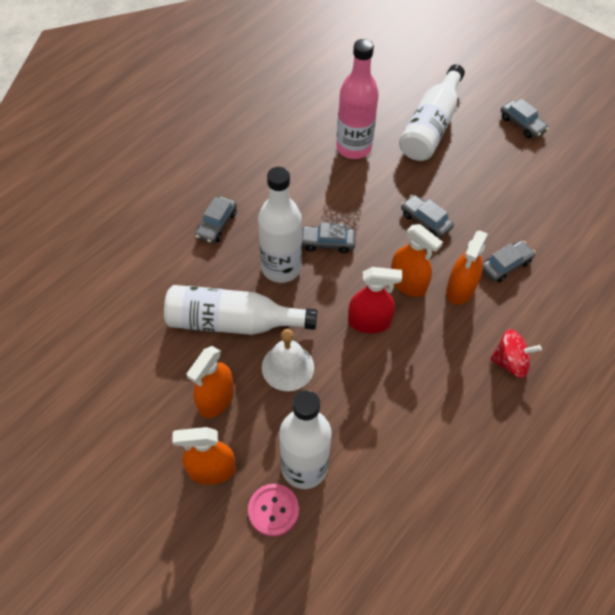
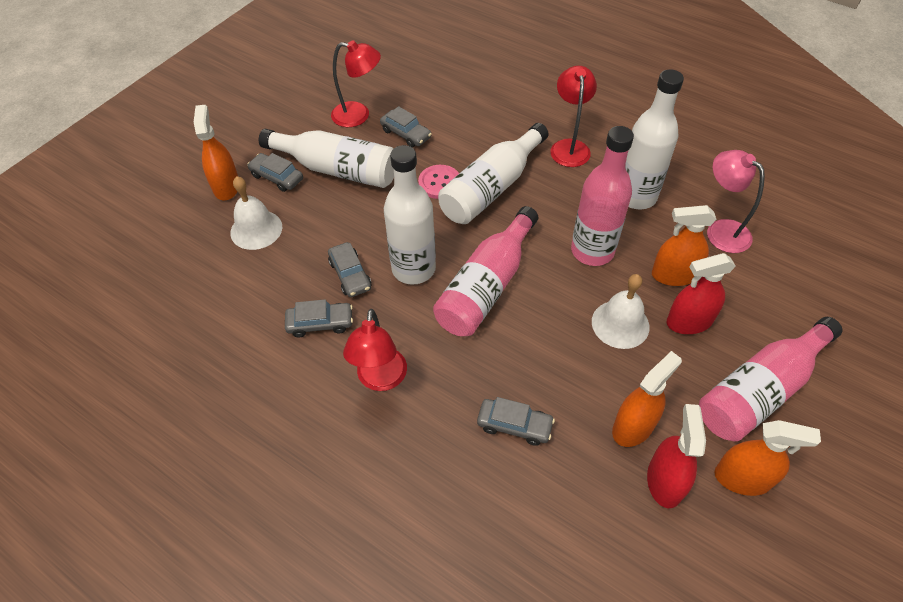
pink bottle: 1 -> 3
pink lamp: 0 -> 1
red lamp: 0 -> 3
red spinning top: 1 -> 0
red spray bottle: 1 -> 2
white bell: 1 -> 2

